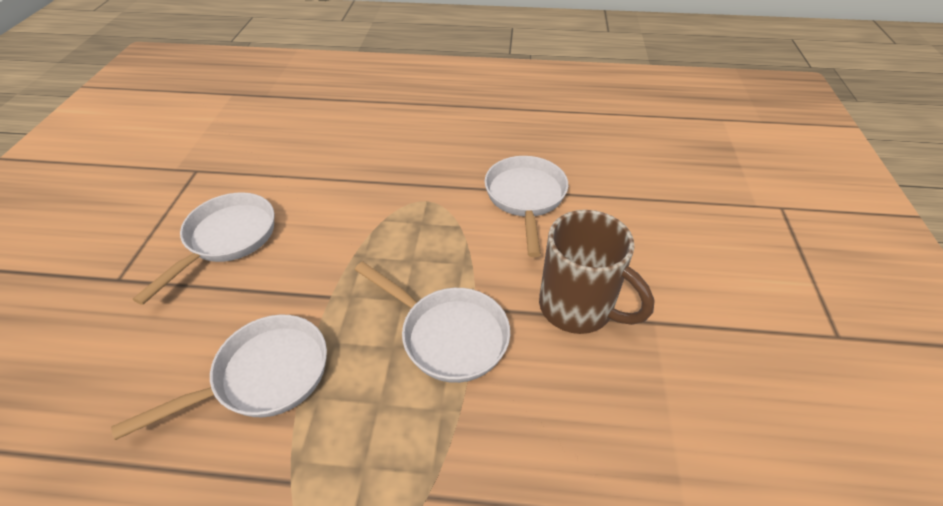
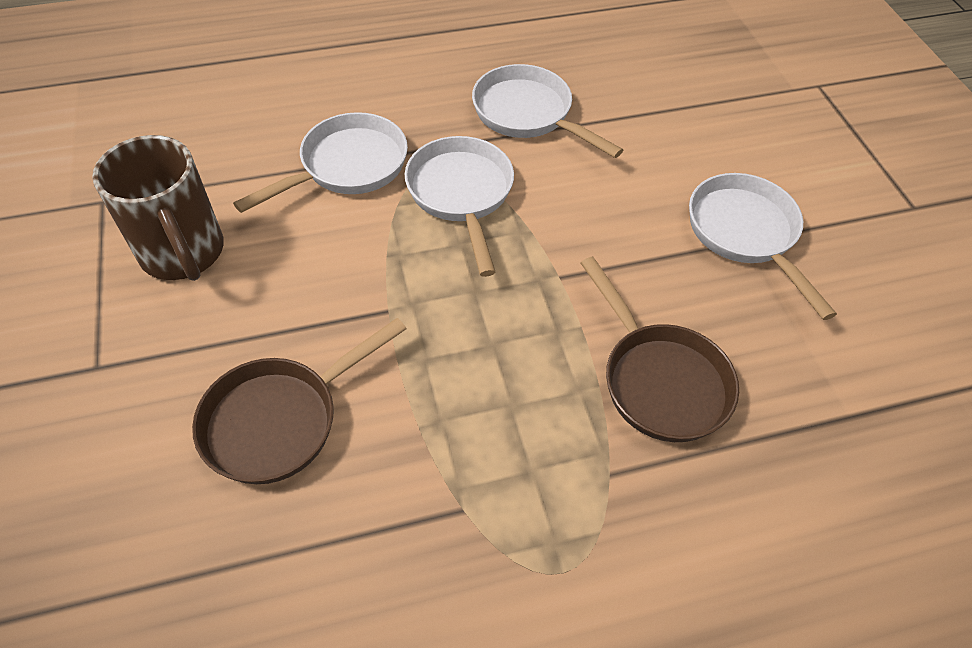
brown pan: 0 -> 2

